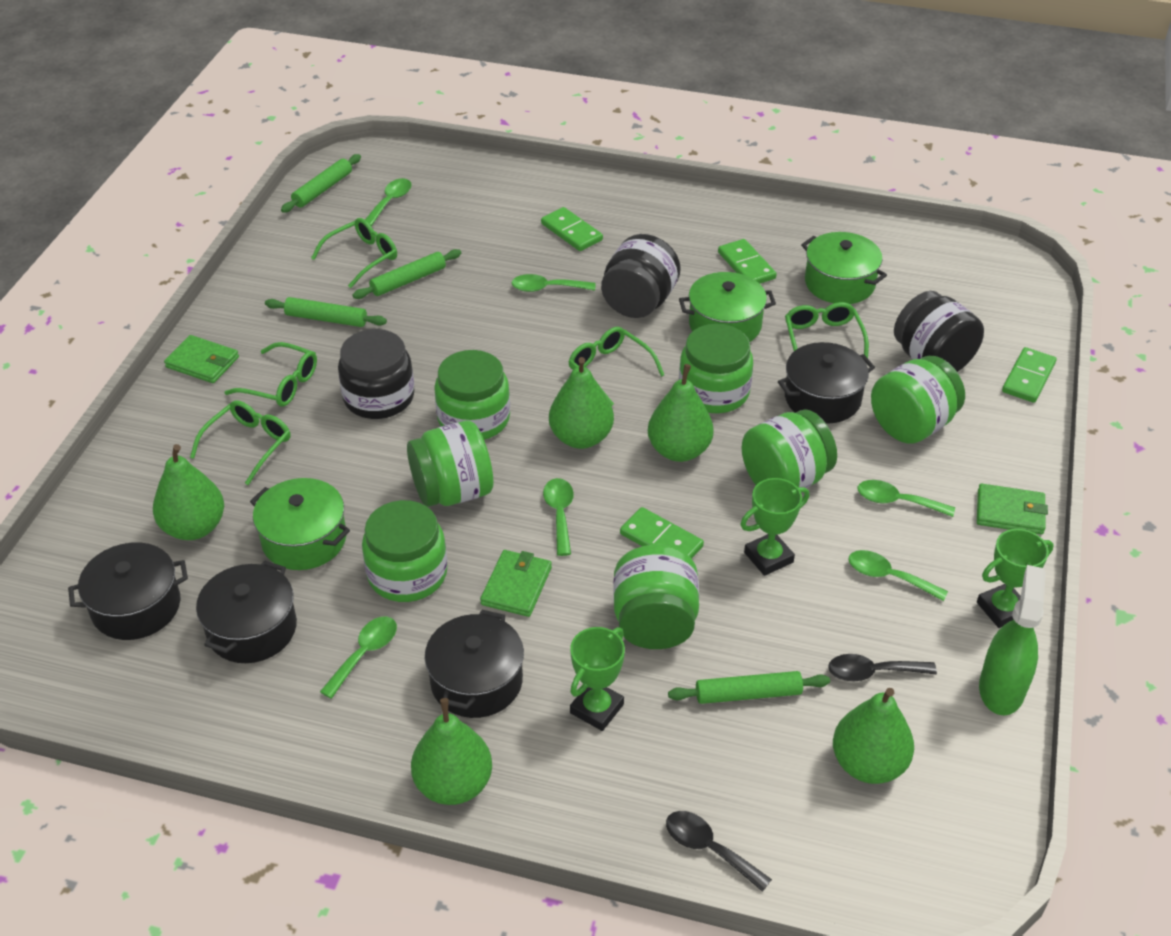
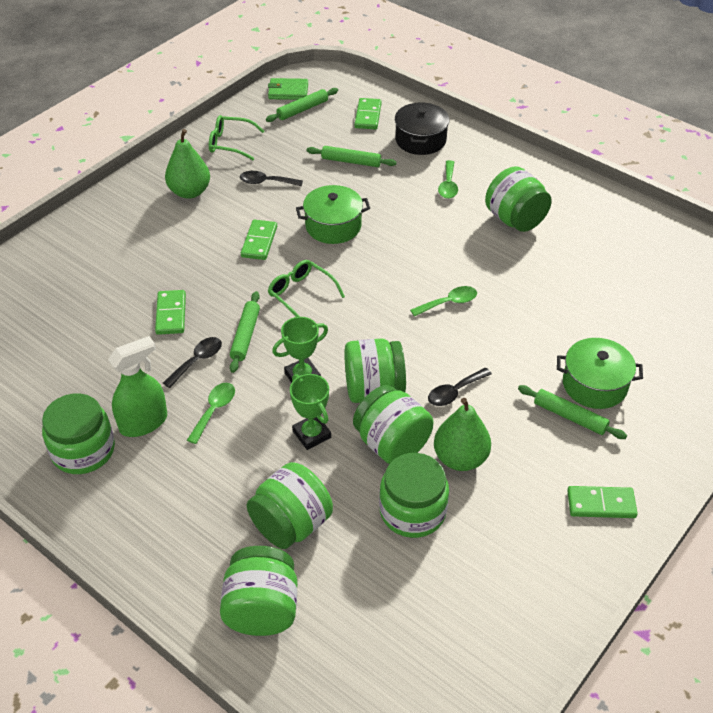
black jar: 3 -> 0
black pot: 4 -> 1
black spoon: 2 -> 3
green glasses: 5 -> 2
green pear: 5 -> 2
green pot: 3 -> 2
green spoon: 6 -> 3
green trophy: 3 -> 2
green wallet: 3 -> 1

